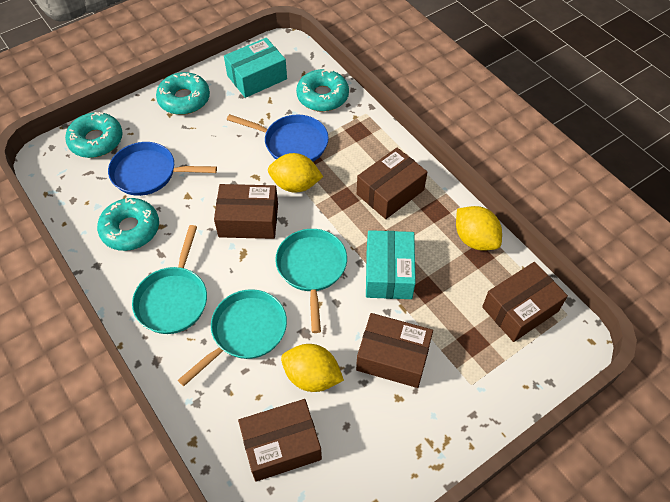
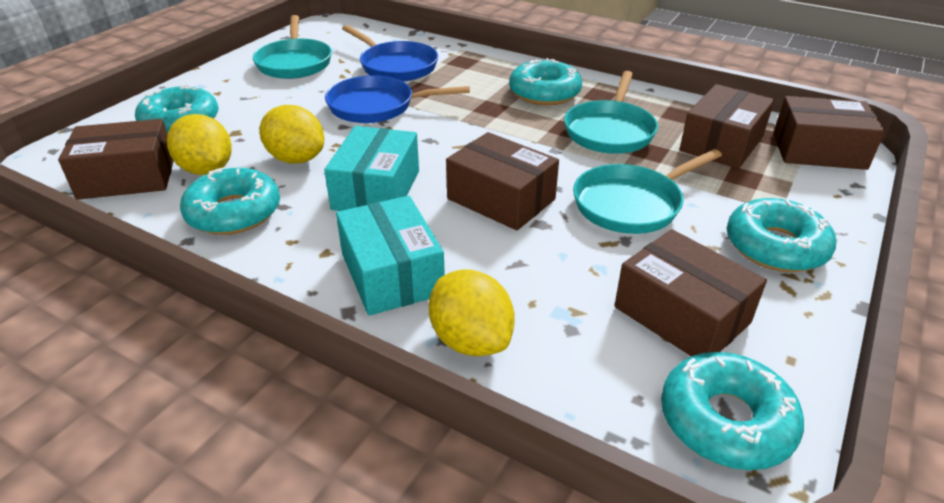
turquoise donut: 4 -> 5

